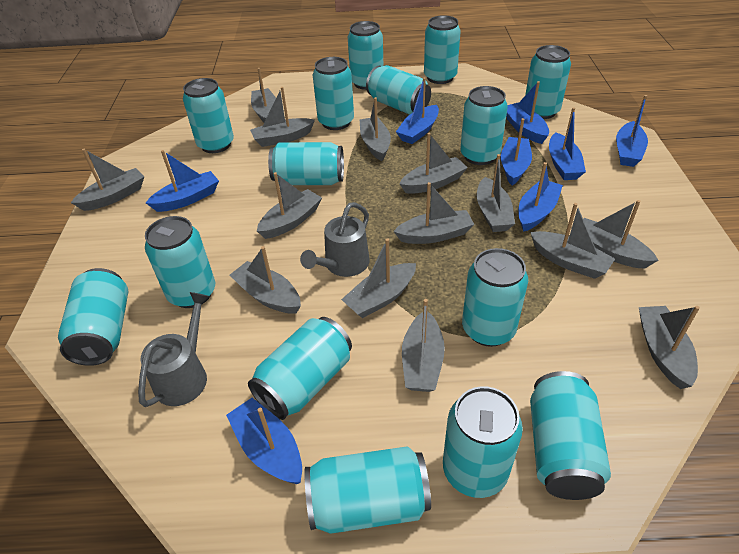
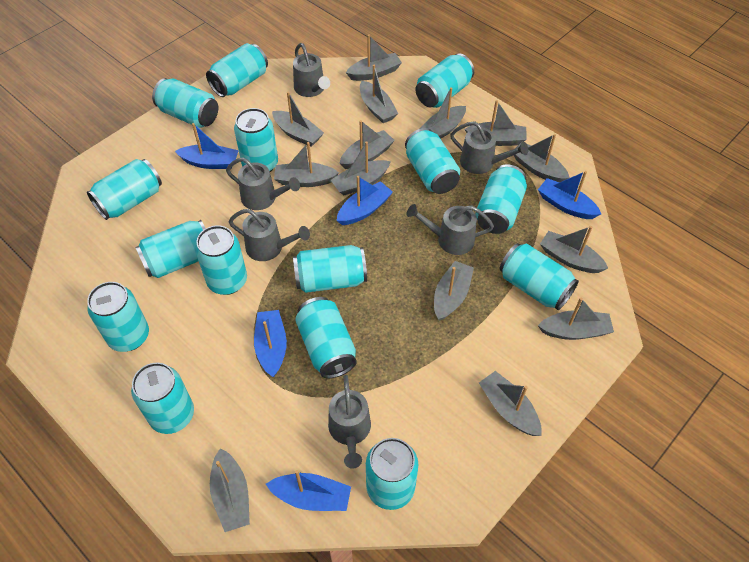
blue boat: 8 -> 5
grey watering can: 2 -> 6

